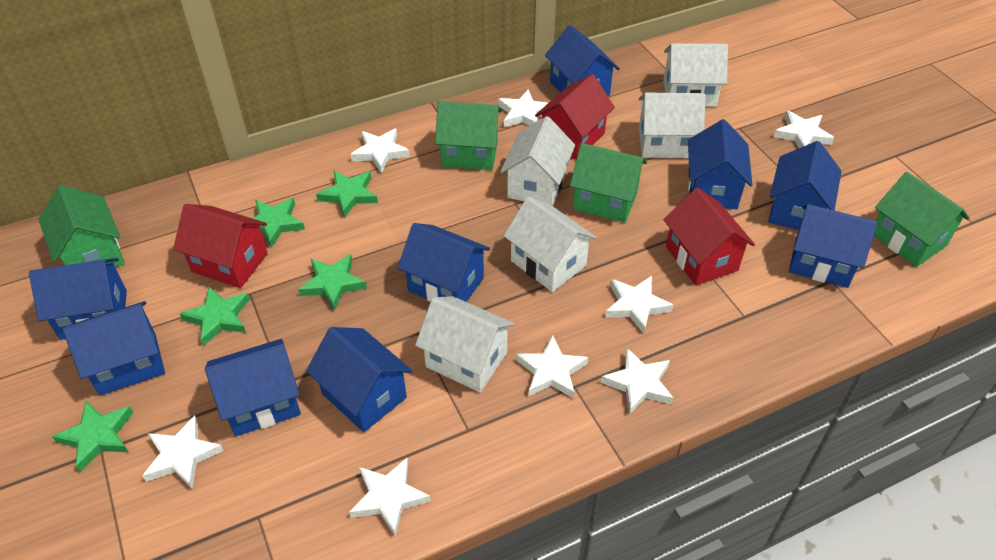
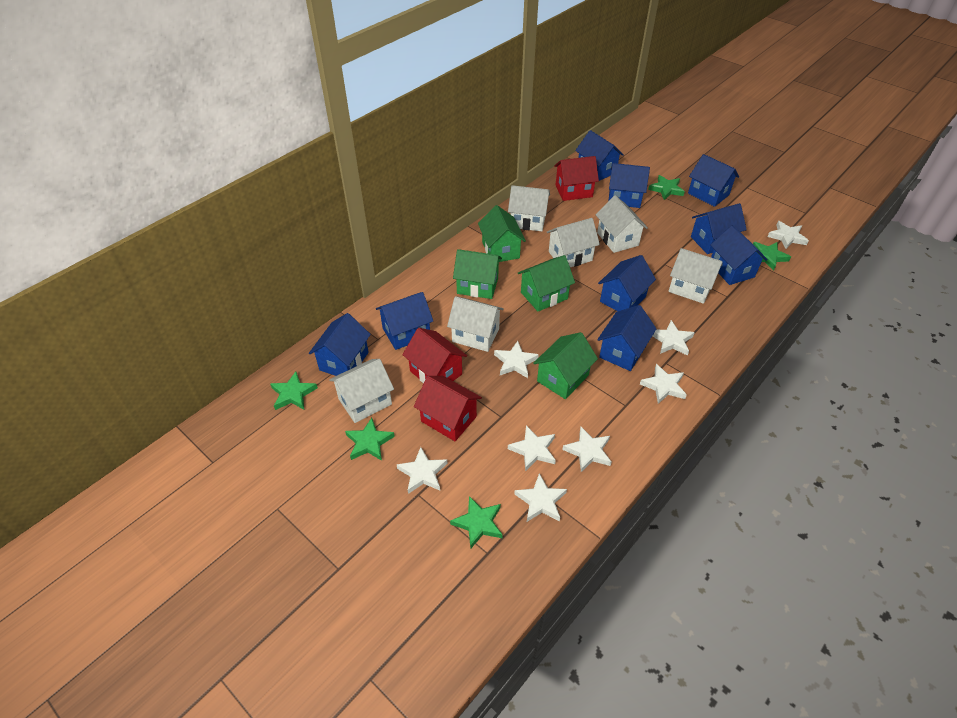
white house: 5 -> 6

